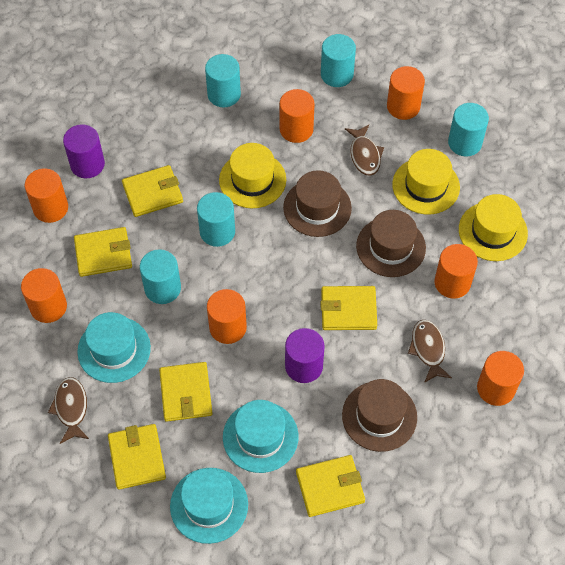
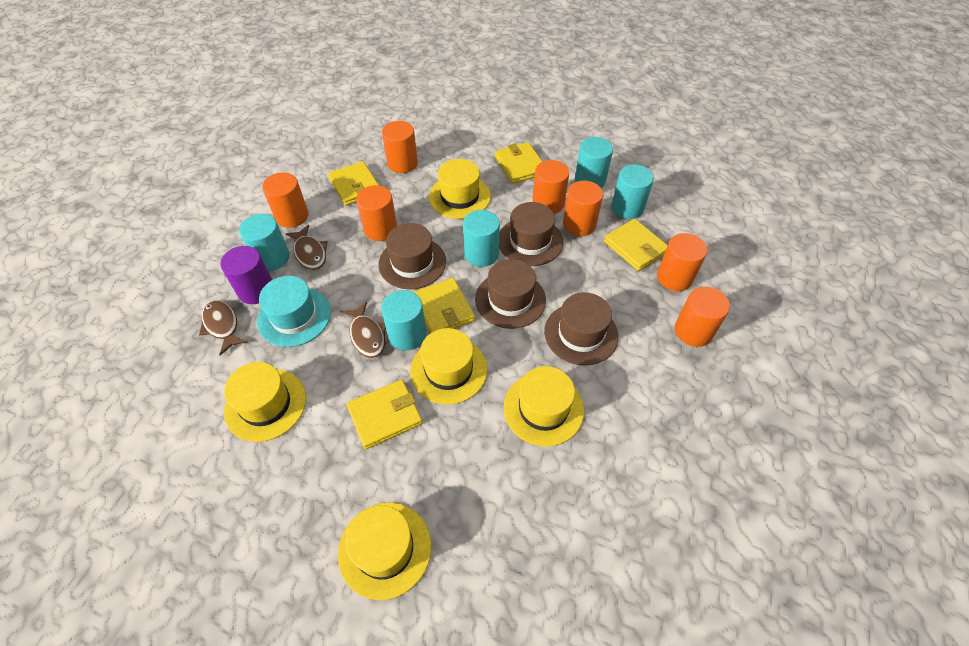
brown hat: 3 -> 4
purple cylinder: 2 -> 1
turquoise hat: 3 -> 1
yellow hat: 3 -> 5
yellow wallet: 6 -> 5

